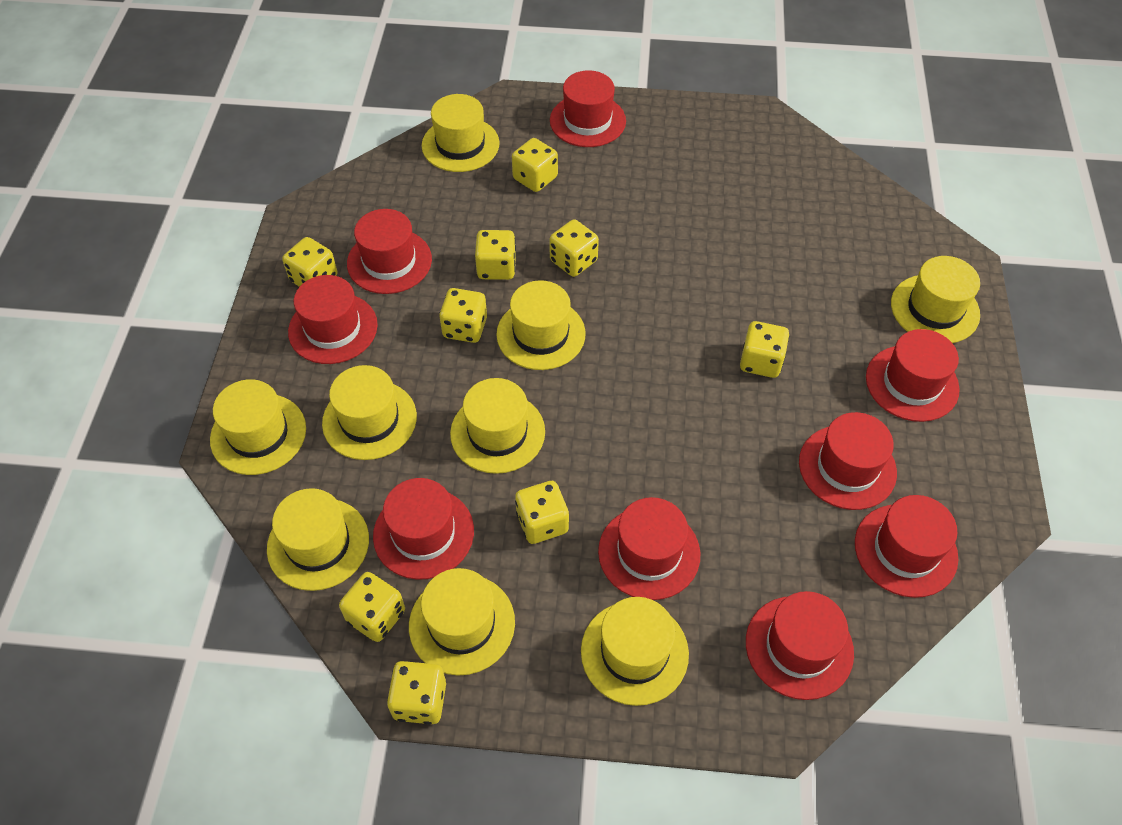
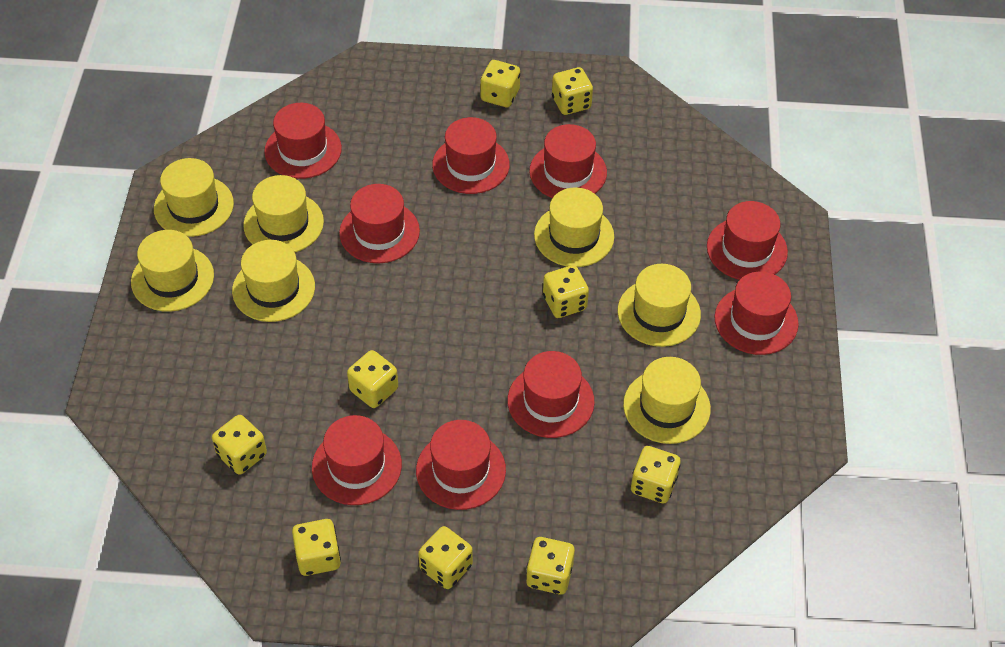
yellow hat: 9 -> 7

